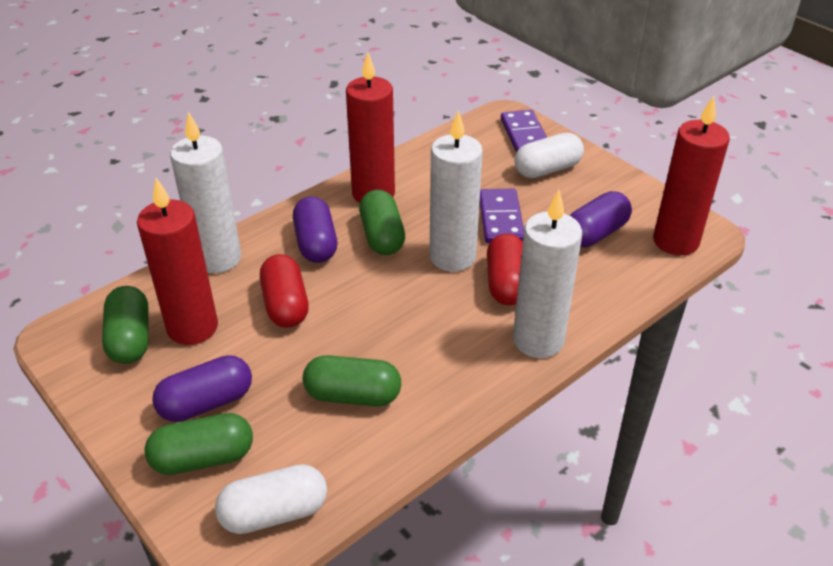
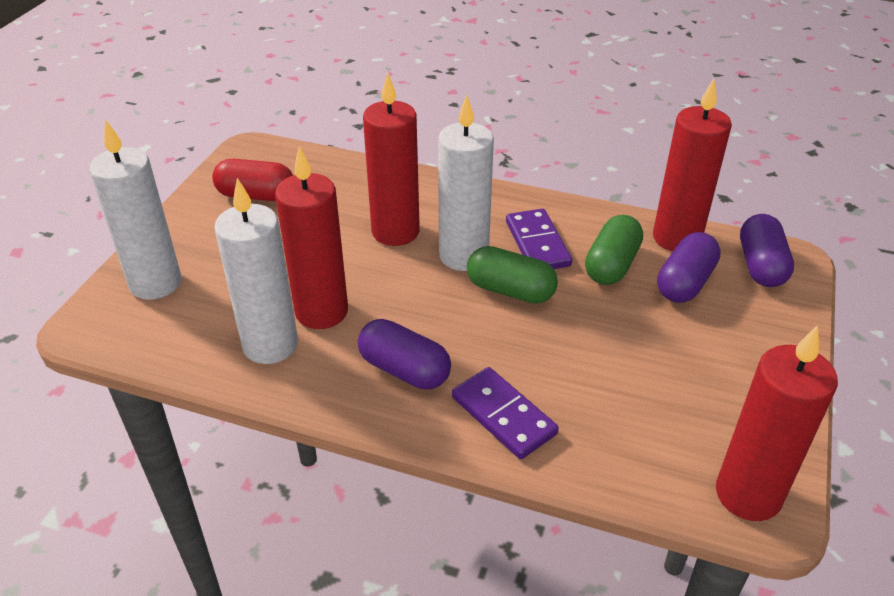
green capsule: 4 -> 2
red candle: 3 -> 4
red capsule: 2 -> 1
white capsule: 2 -> 0

